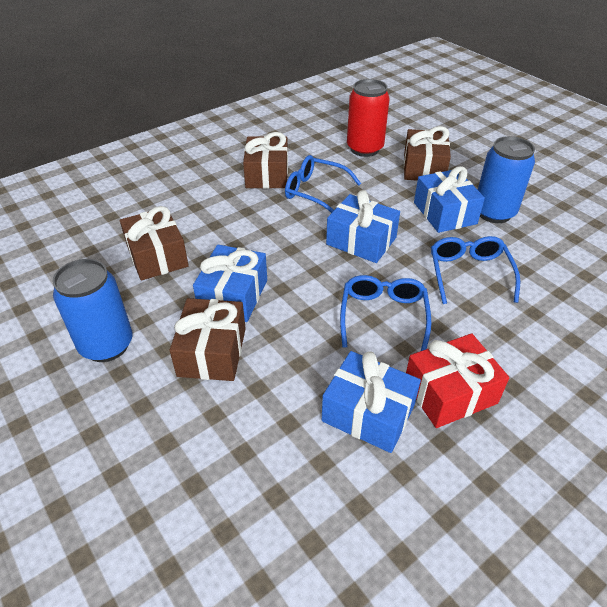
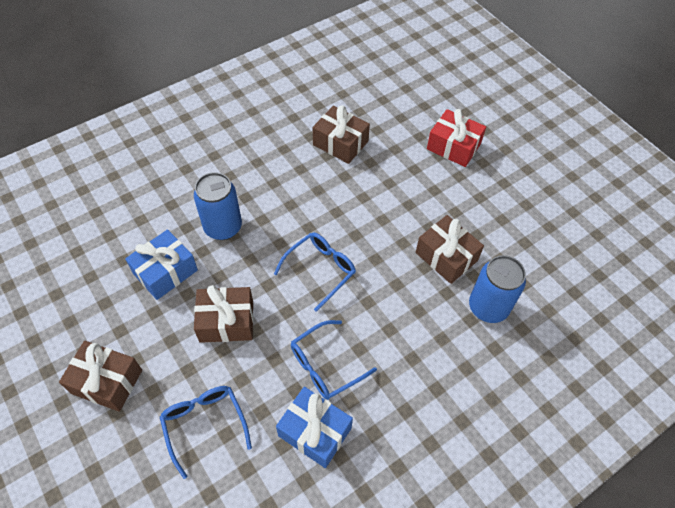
blue gift: 4 -> 2
red can: 1 -> 0

